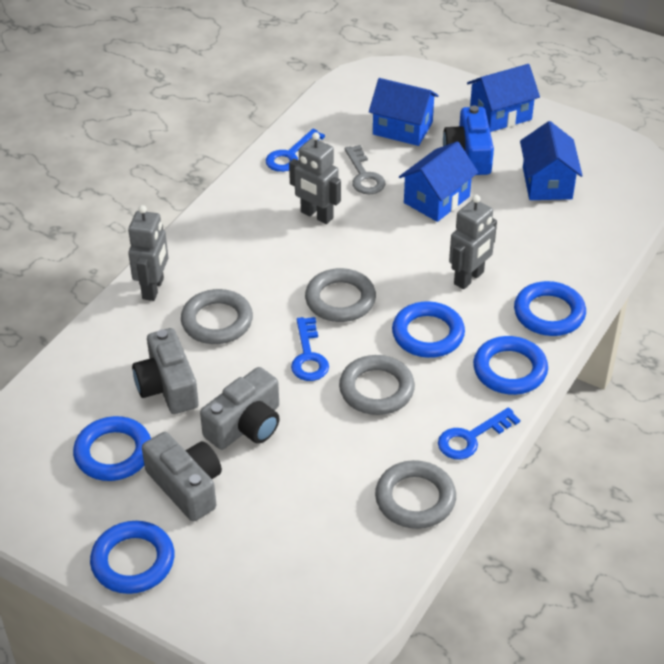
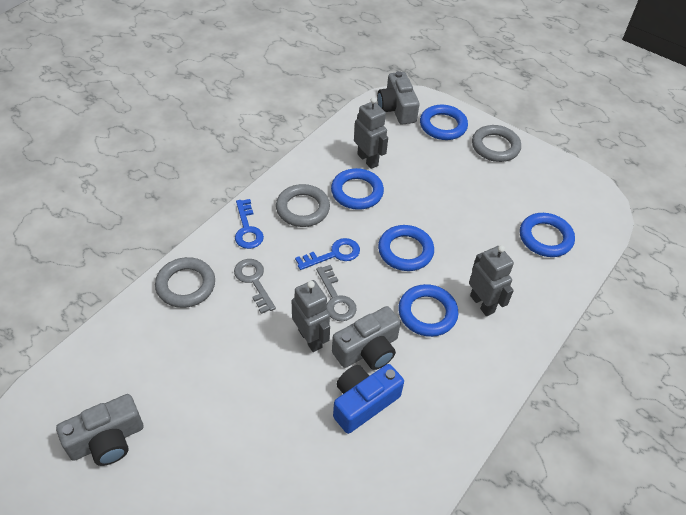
blue house: 4 -> 0
blue key: 3 -> 2
grey key: 1 -> 2
grey ring: 4 -> 3

